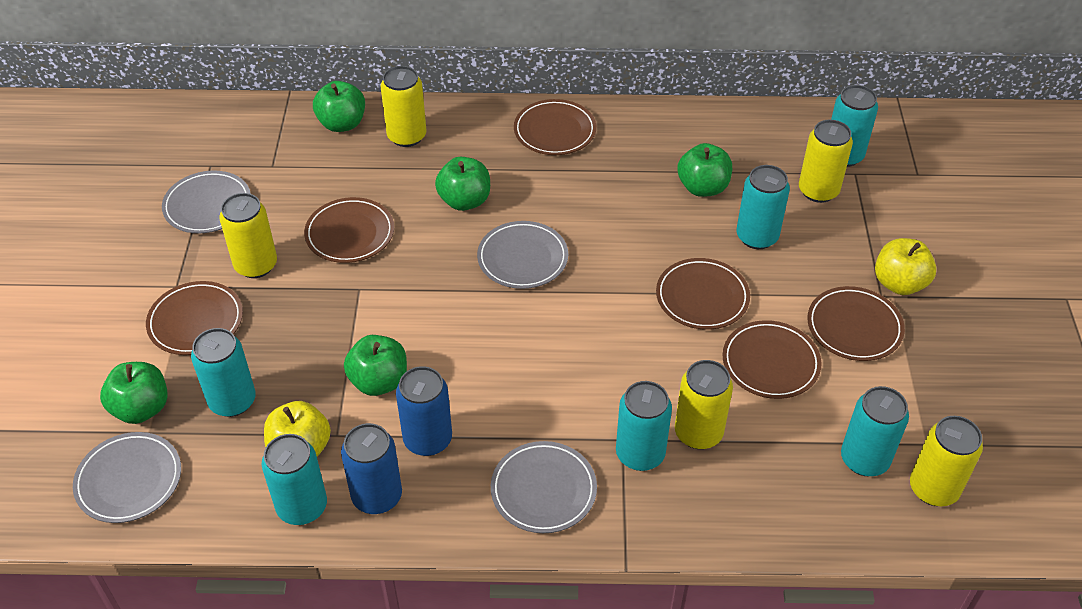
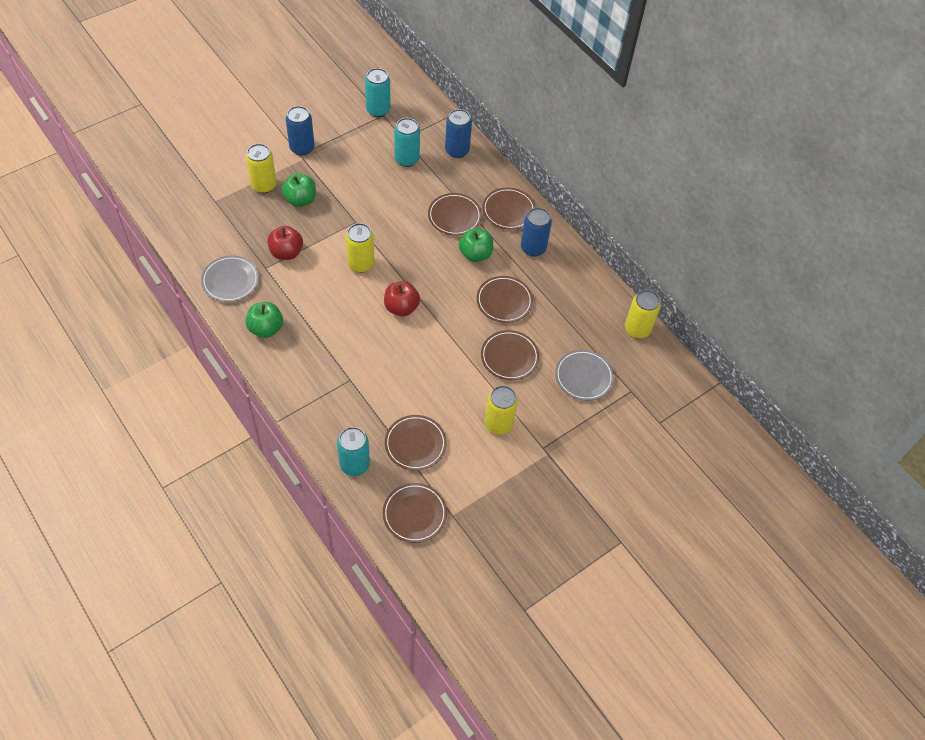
blue can: 2 -> 3
green apple: 5 -> 3
grey plate: 4 -> 2
red apple: 0 -> 2
turquoise can: 6 -> 3
yellow apple: 2 -> 0
yellow can: 5 -> 4

